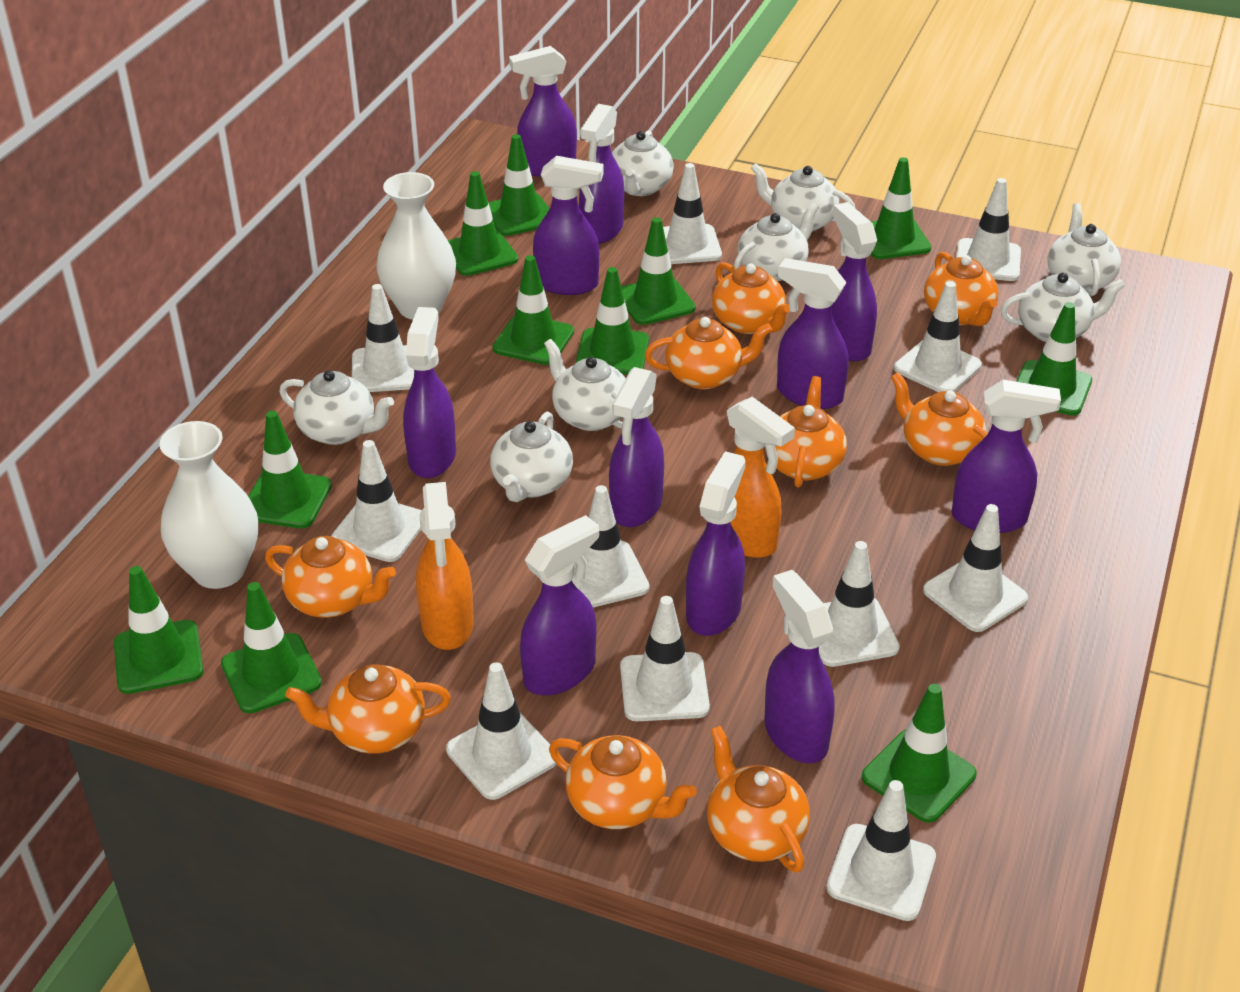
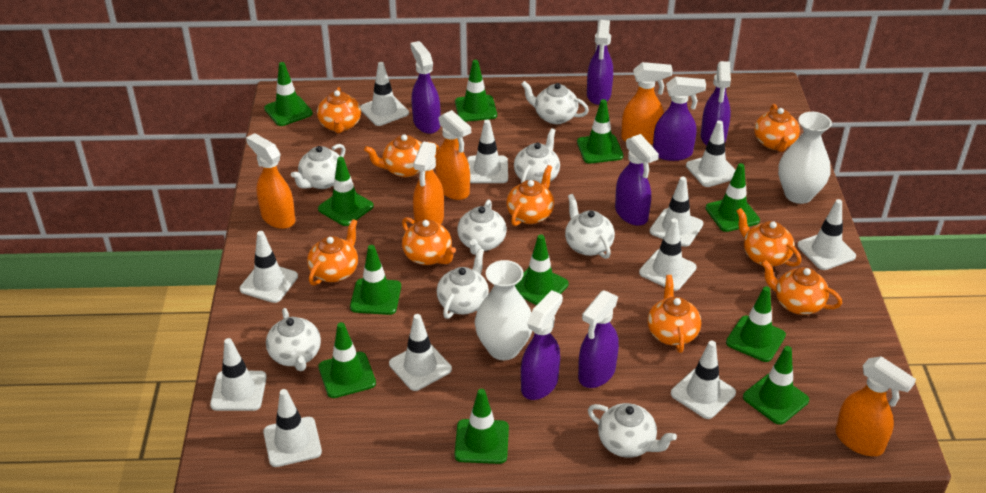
orange spray bottle: 2 -> 5
purple spray bottle: 11 -> 7

